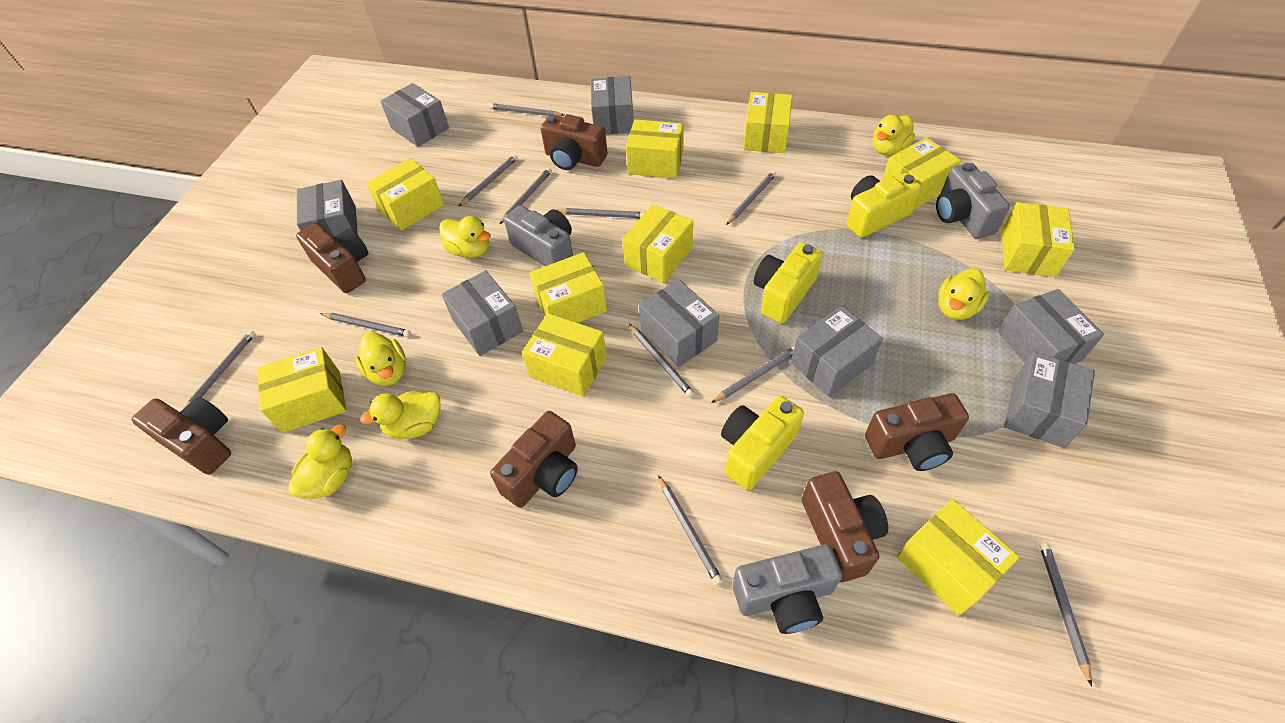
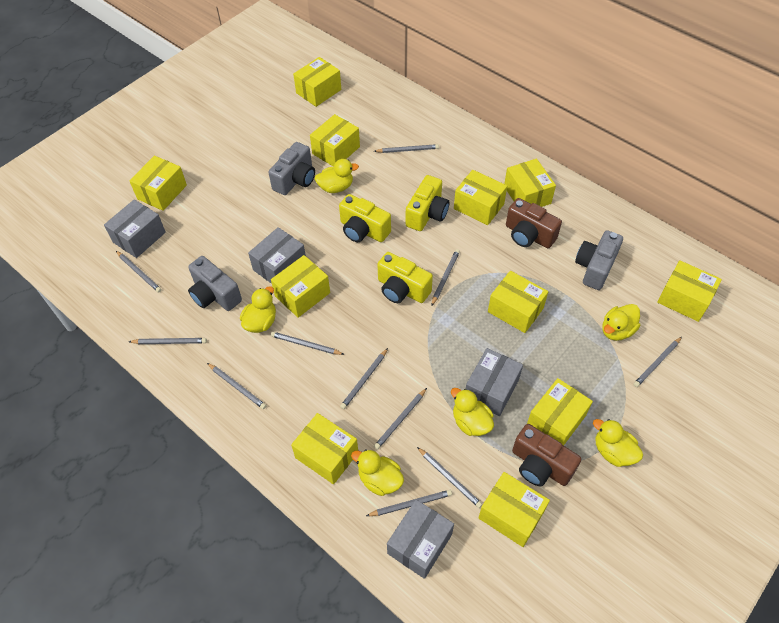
brown camera: 6 -> 2
grey box: 8 -> 4
yellow box: 10 -> 11

